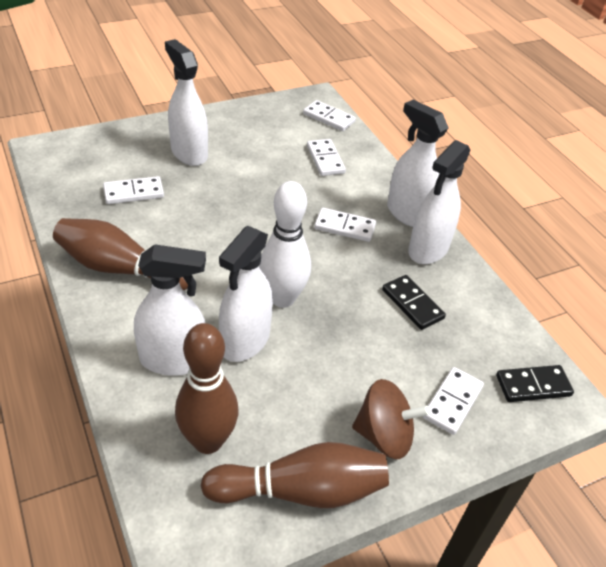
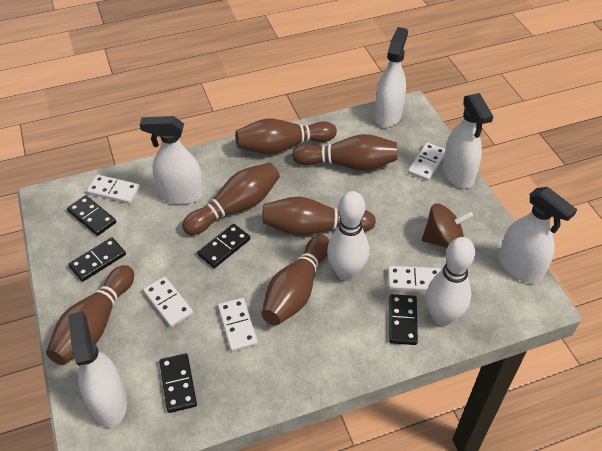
black domino: 2 -> 5
brown bowling pin: 3 -> 6
white bowling pin: 1 -> 2

